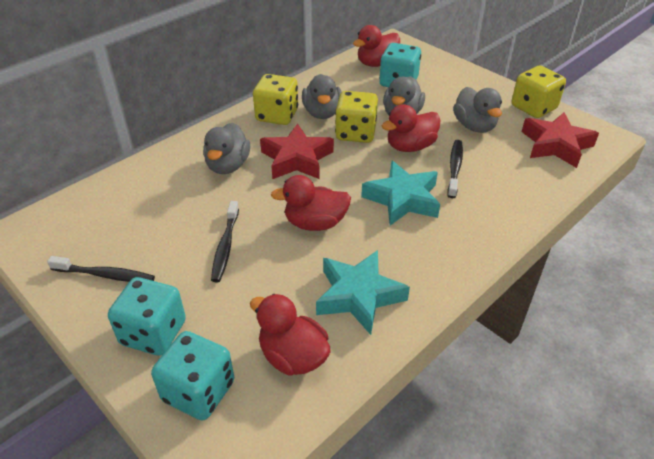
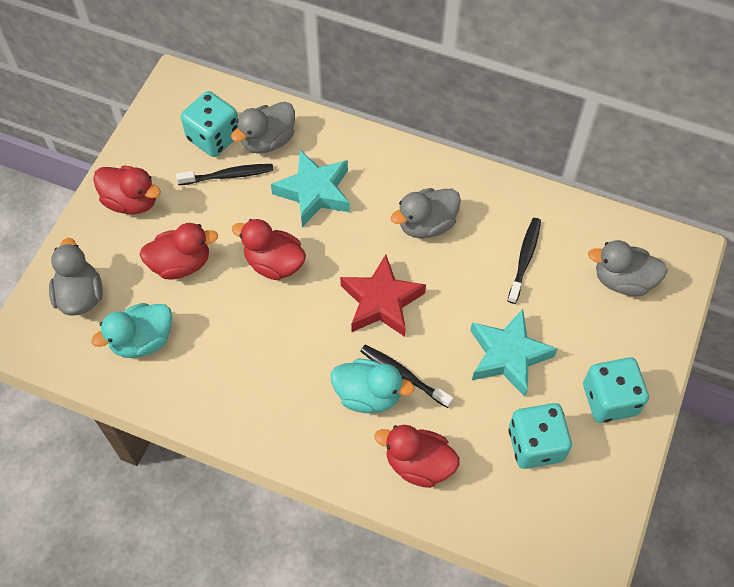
red star: 2 -> 1
turquoise duck: 0 -> 2
yellow dice: 3 -> 0

